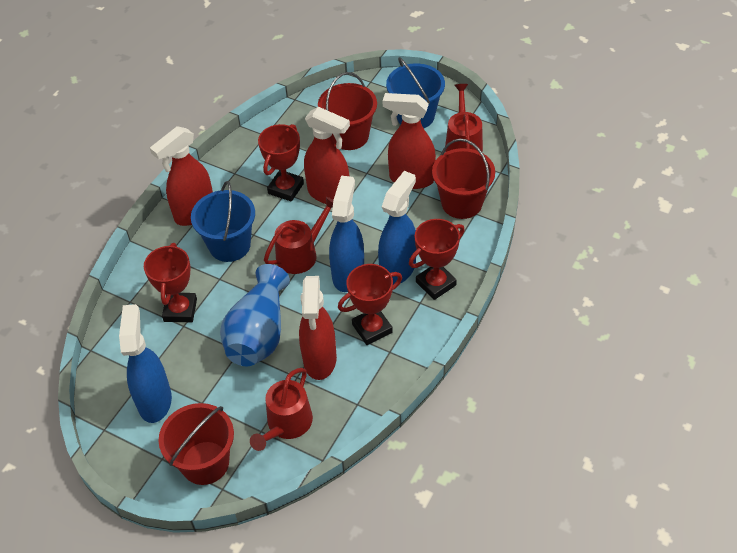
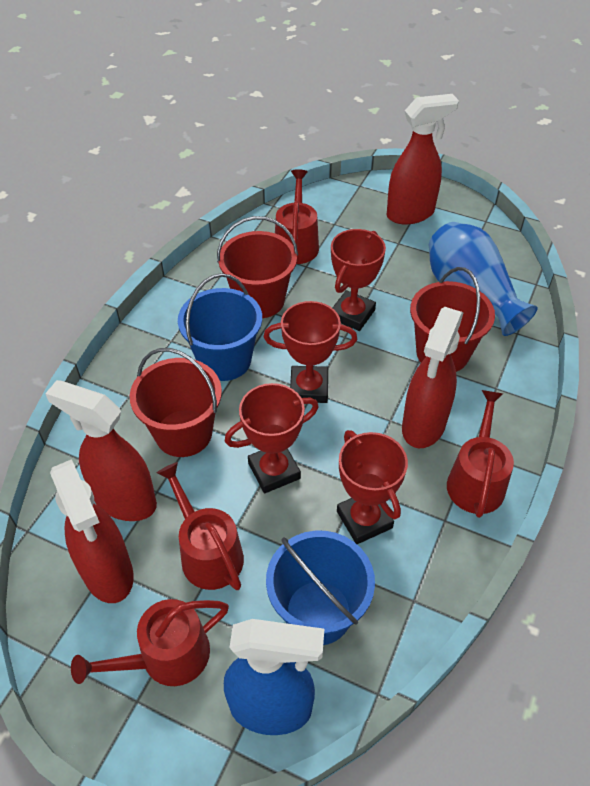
blue spray bottle: 3 -> 1
red watering can: 3 -> 4

